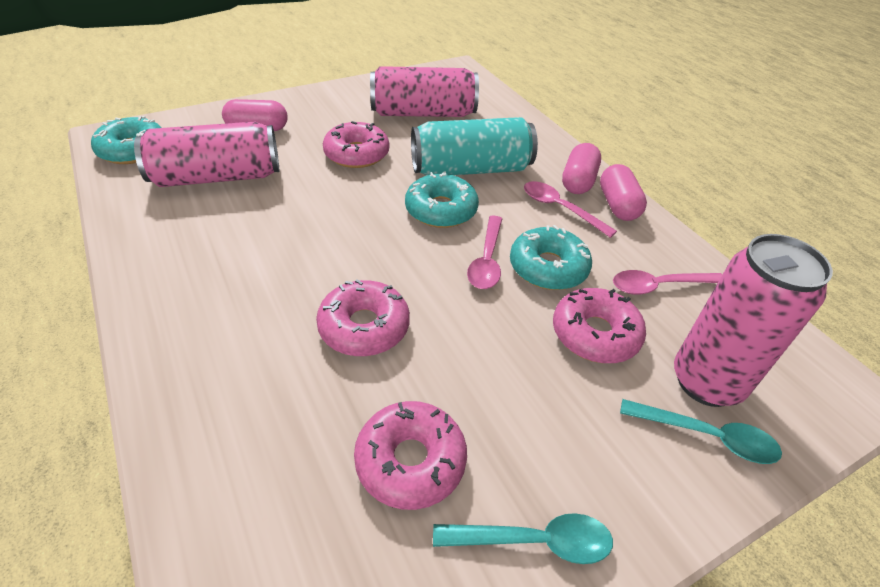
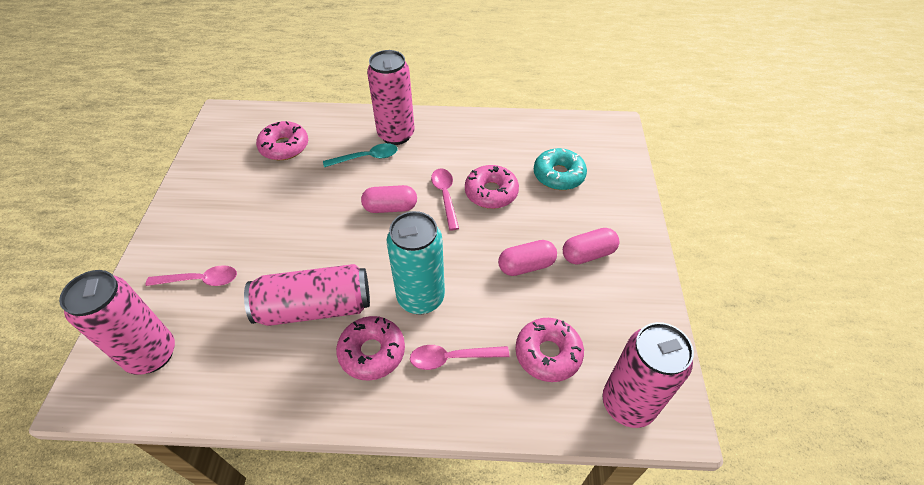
pink can: 3 -> 4
turquoise donut: 3 -> 1
turquoise spoon: 2 -> 1

